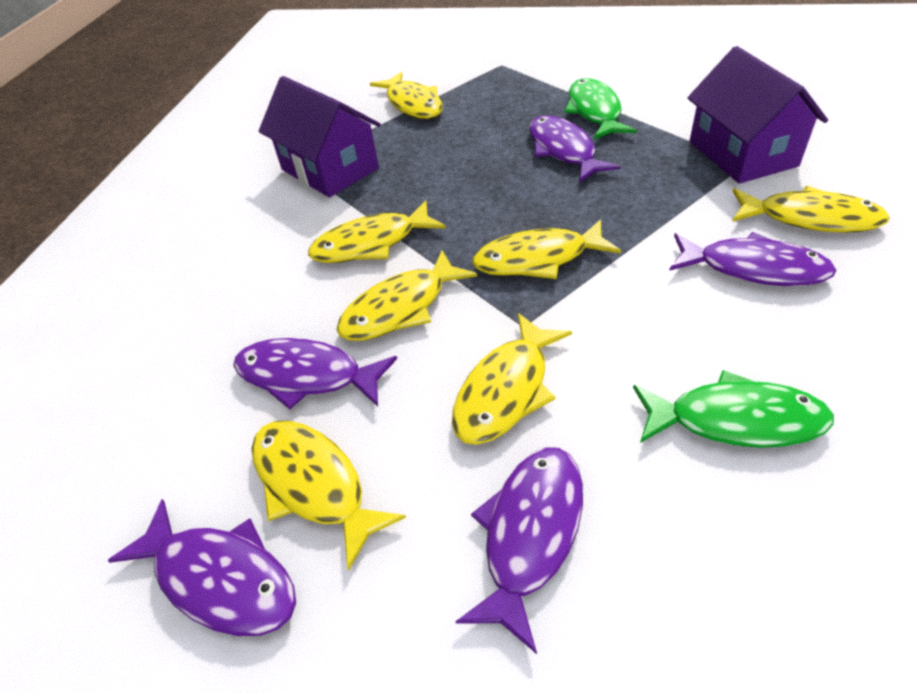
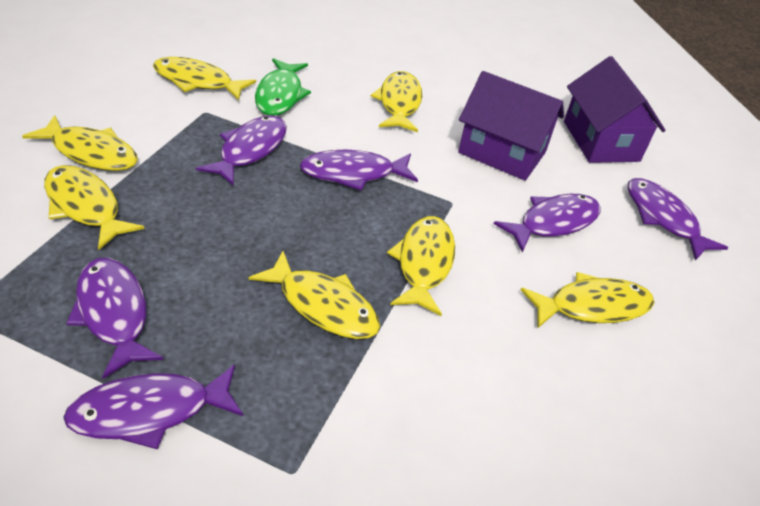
green fish: 2 -> 1
purple fish: 5 -> 6

